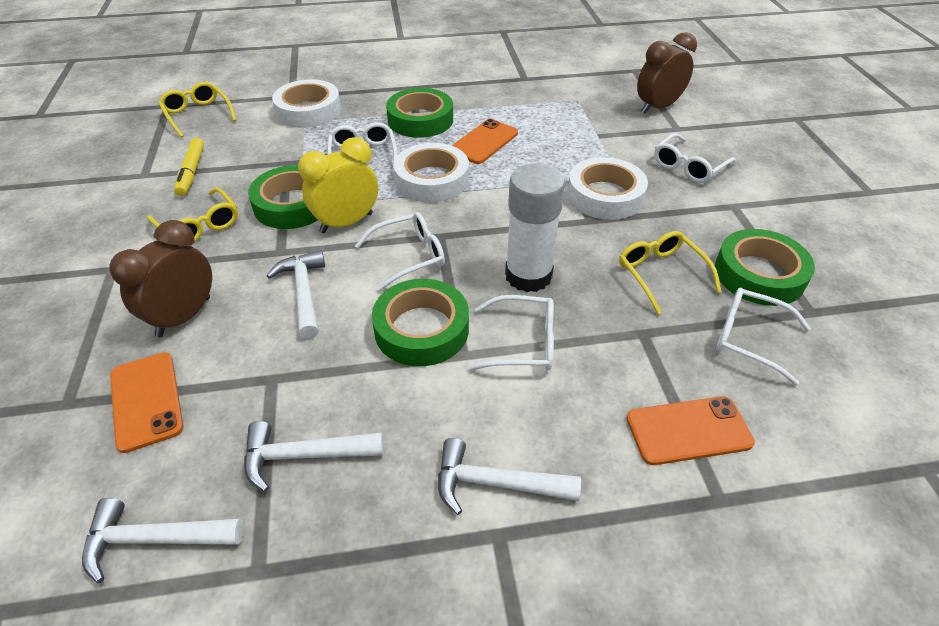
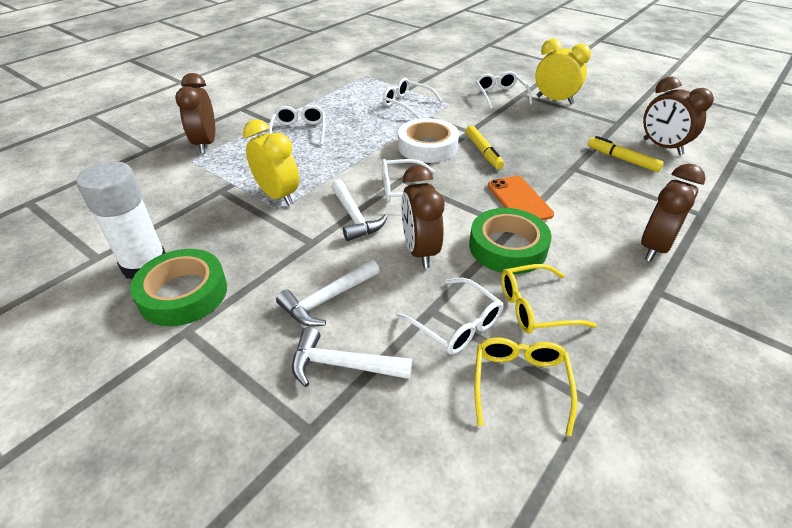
brown clock: 2 -> 4
green tape: 4 -> 2
orange phone: 3 -> 1
white hammer: 4 -> 3
white tape: 3 -> 1
yellow clock: 1 -> 2
yellow glasses: 3 -> 2
yellow marker: 1 -> 2

